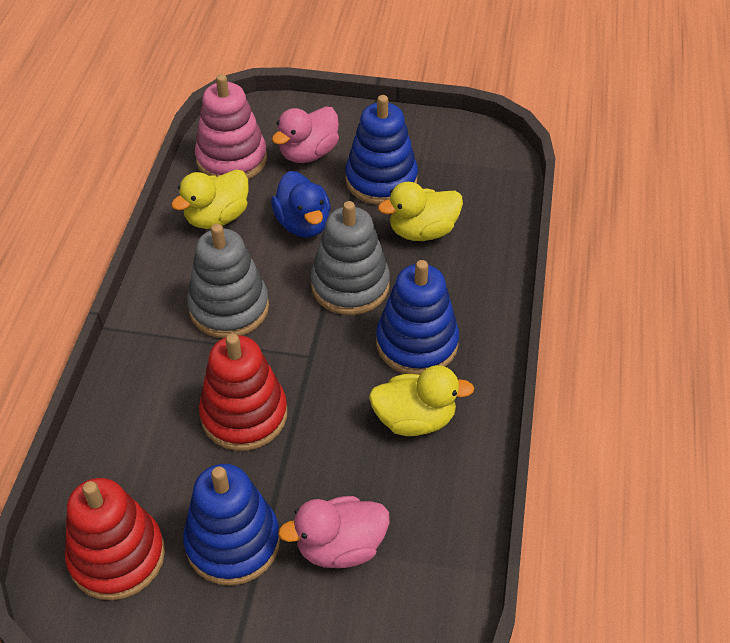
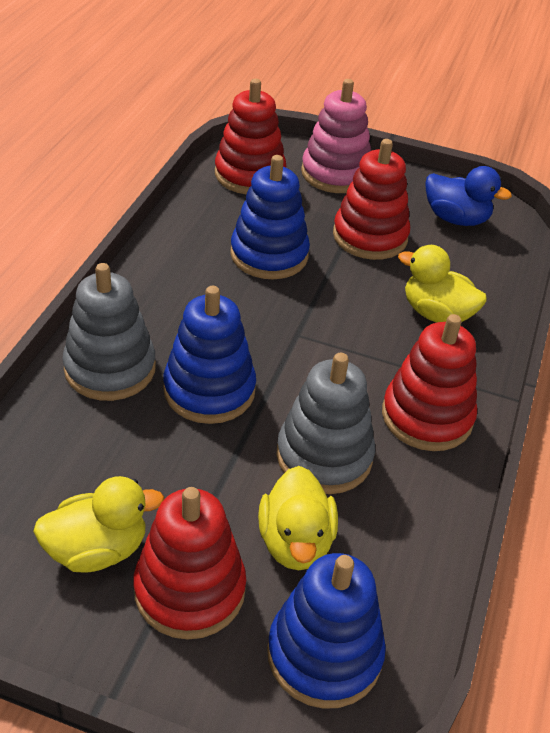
pink duck: 2 -> 0
red stacking toy: 2 -> 4

